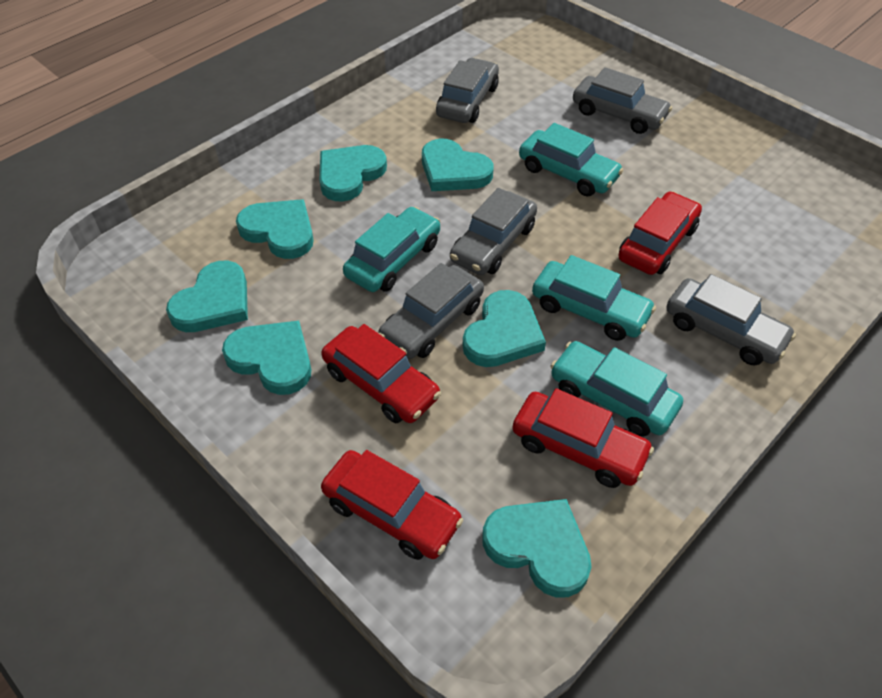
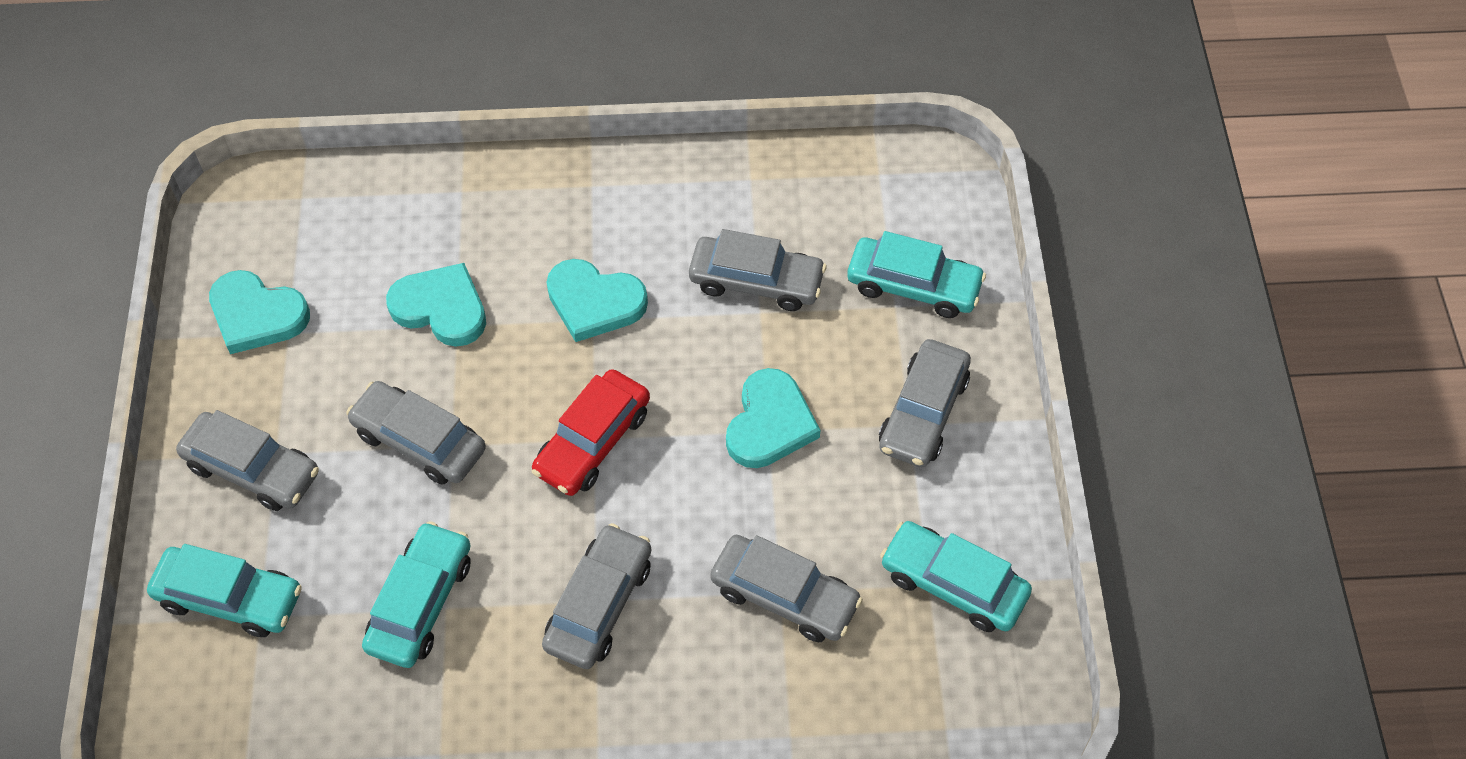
grey car: 5 -> 6
red car: 4 -> 1
turquoise heart: 7 -> 4

